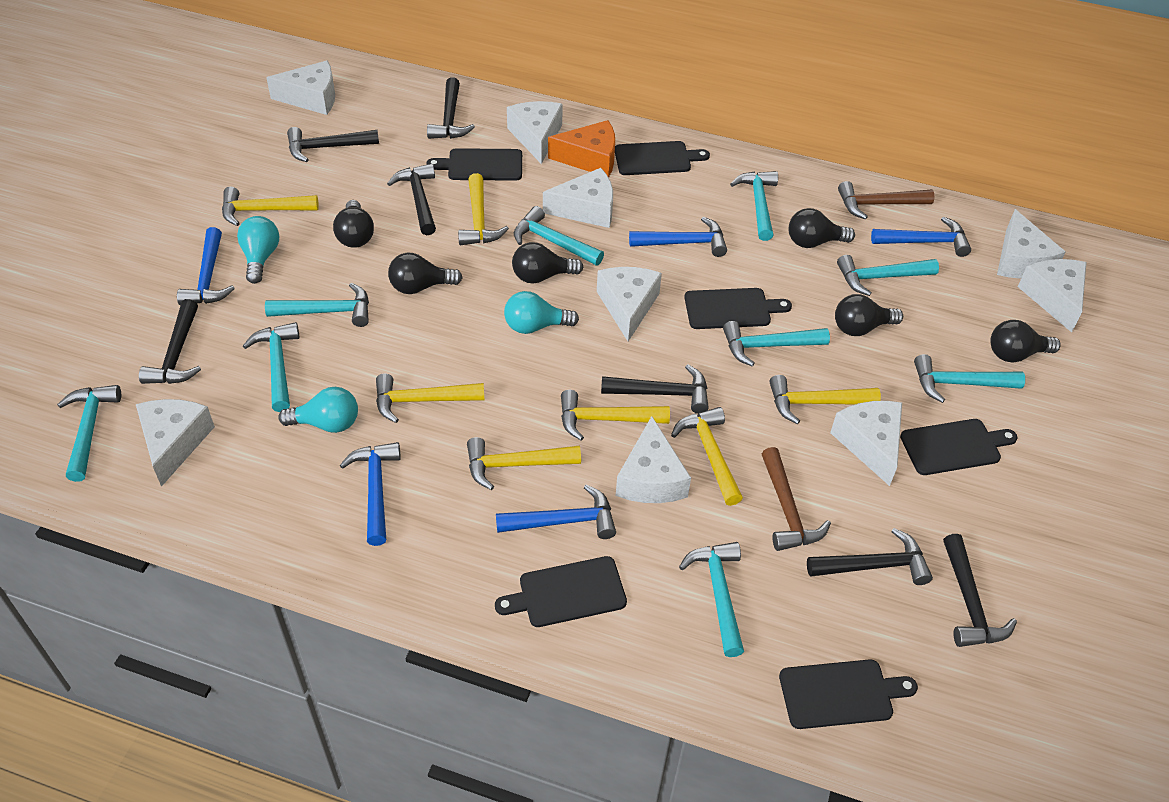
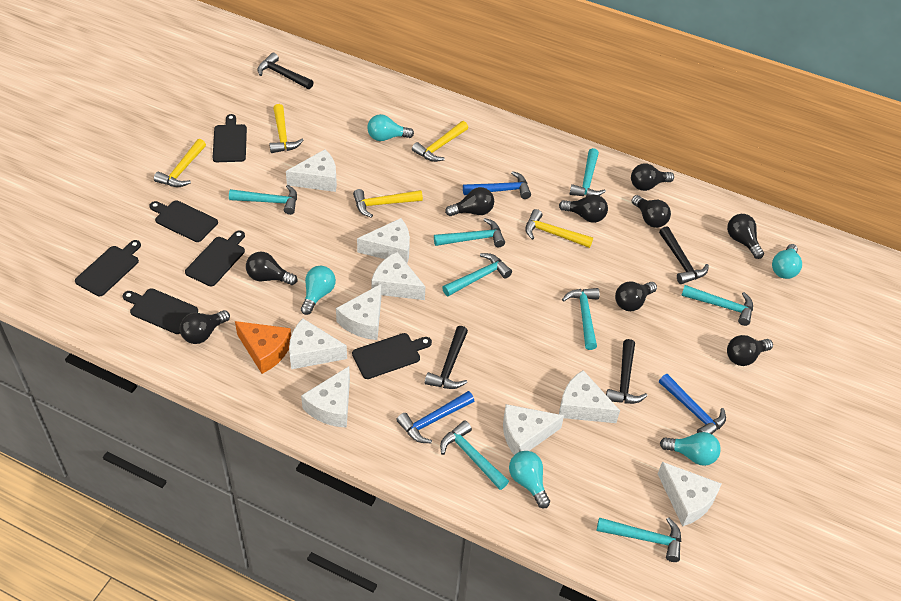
black hammer: 7 -> 4
black light bulb: 6 -> 9
blue hammer: 5 -> 3
brown hammer: 2 -> 0
turquoise hammer: 9 -> 8
turquoise light bulb: 3 -> 5
yellow hammer: 7 -> 5

